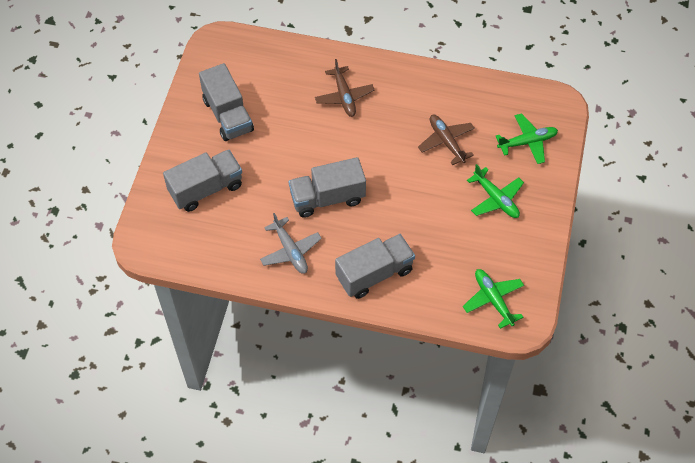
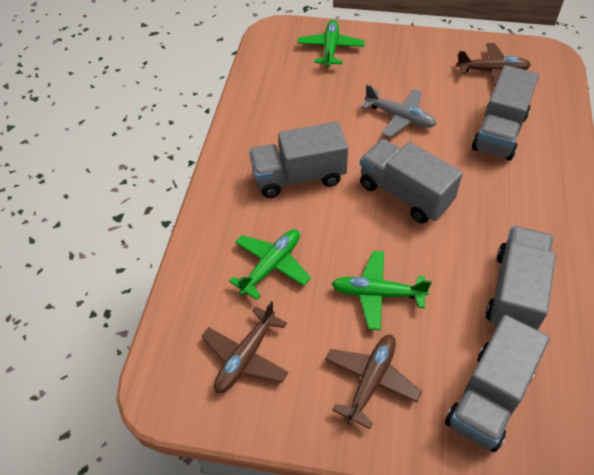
brown plane: 2 -> 3
grey truck: 4 -> 5

